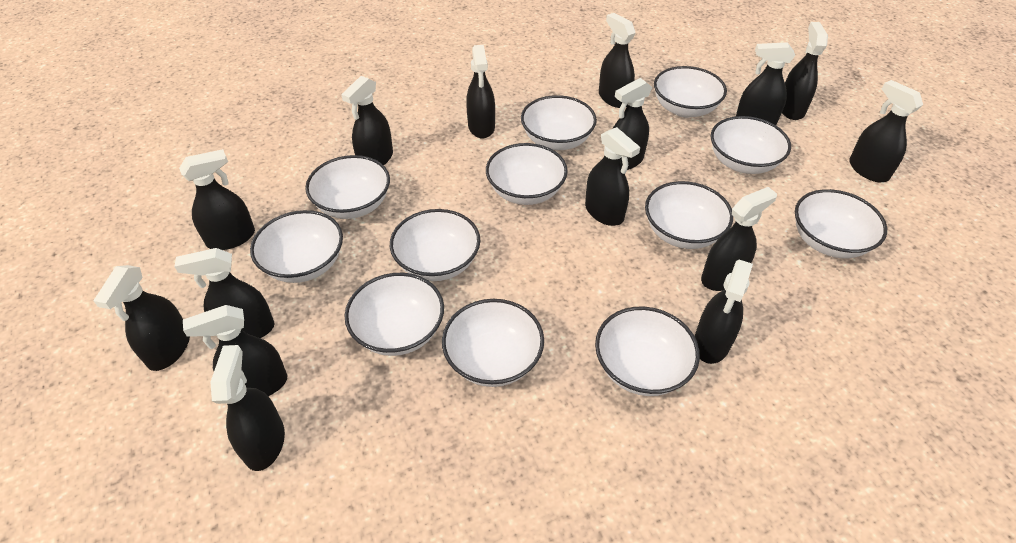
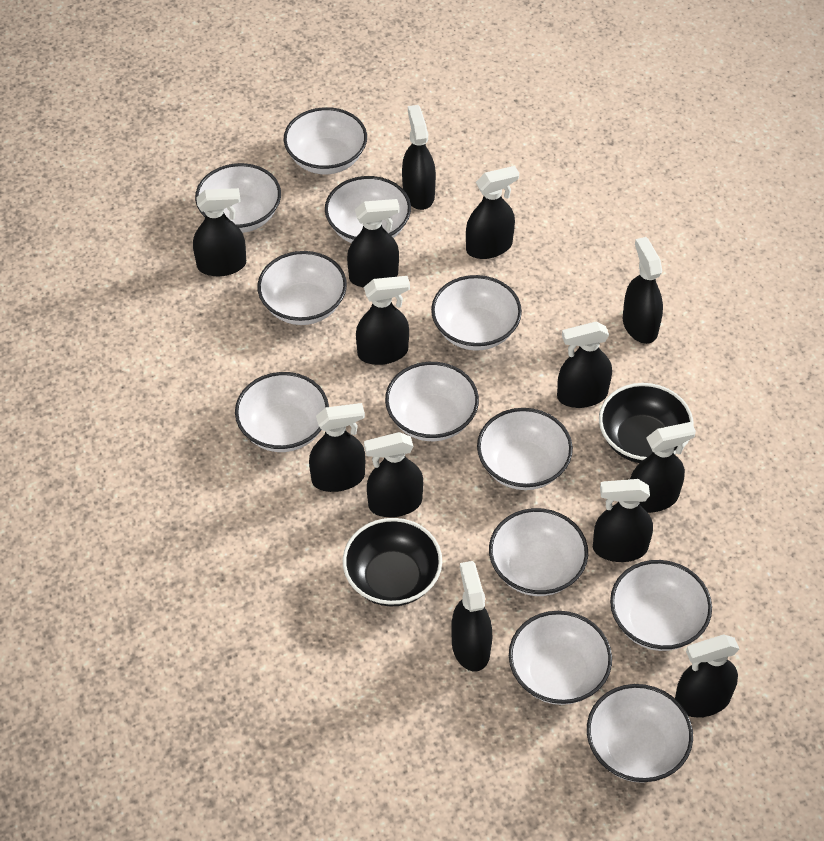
black bowl: 0 -> 2
black spray bottle: 15 -> 13

